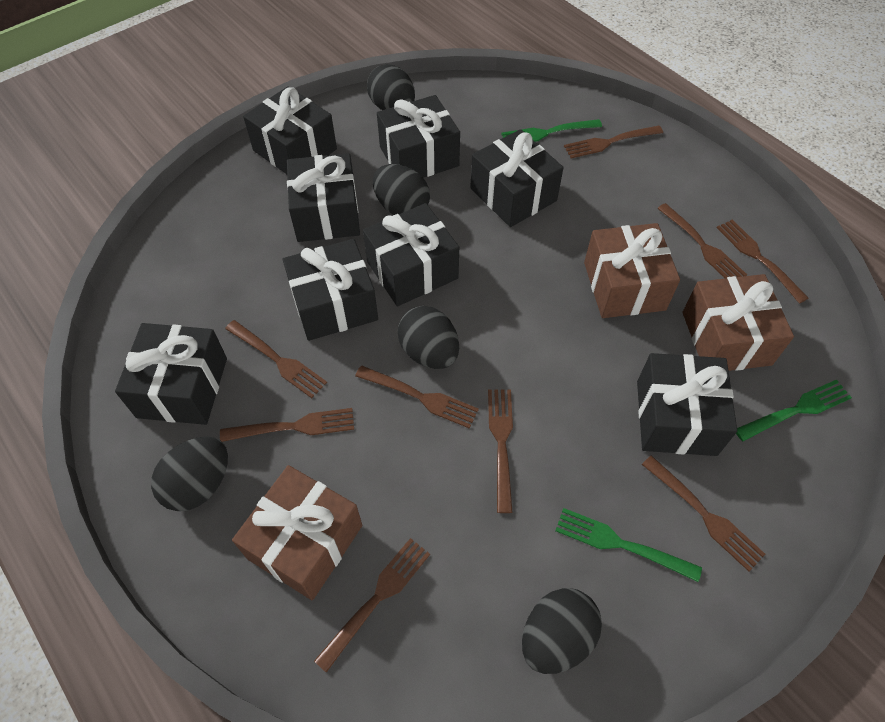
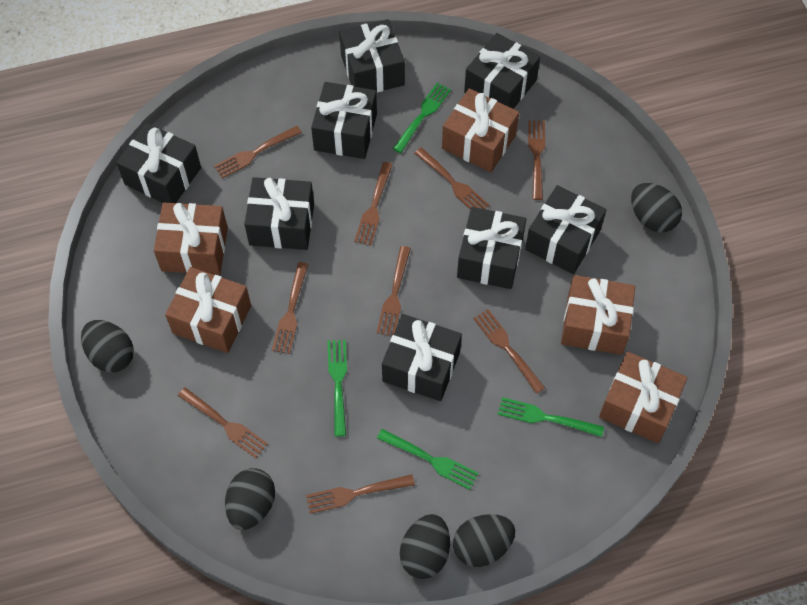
brown gift: 3 -> 5
green fork: 3 -> 4

